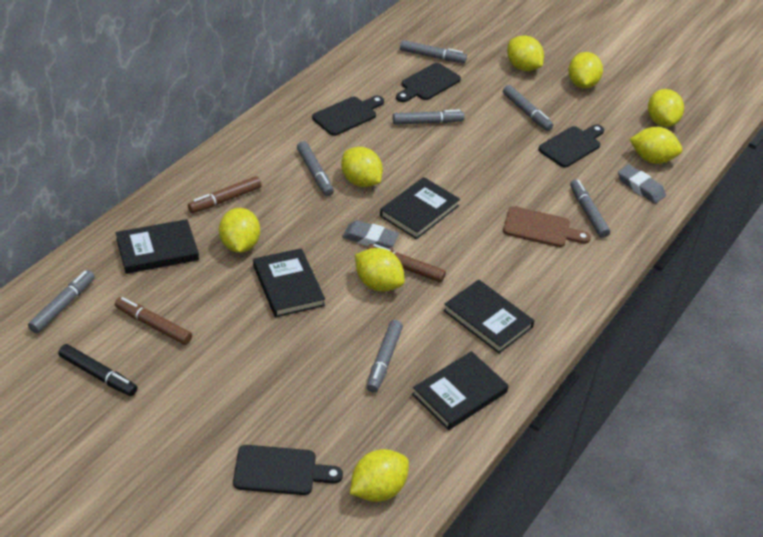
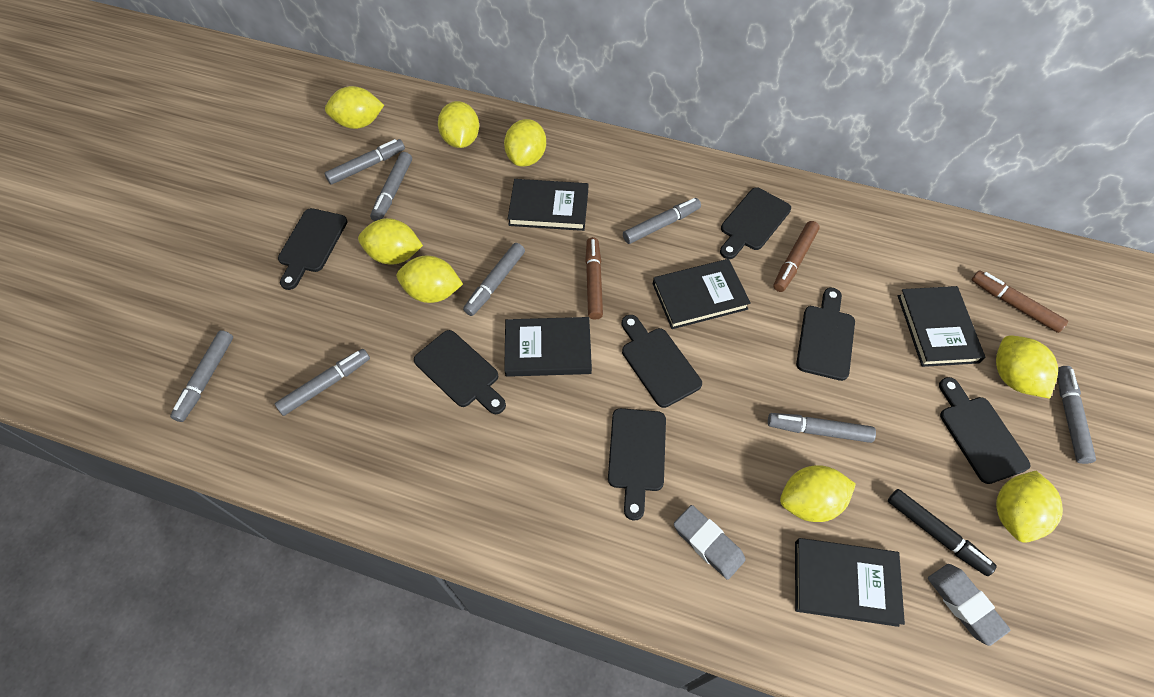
black cutting board: 4 -> 7
brown cutting board: 1 -> 0
grey marker: 7 -> 8

